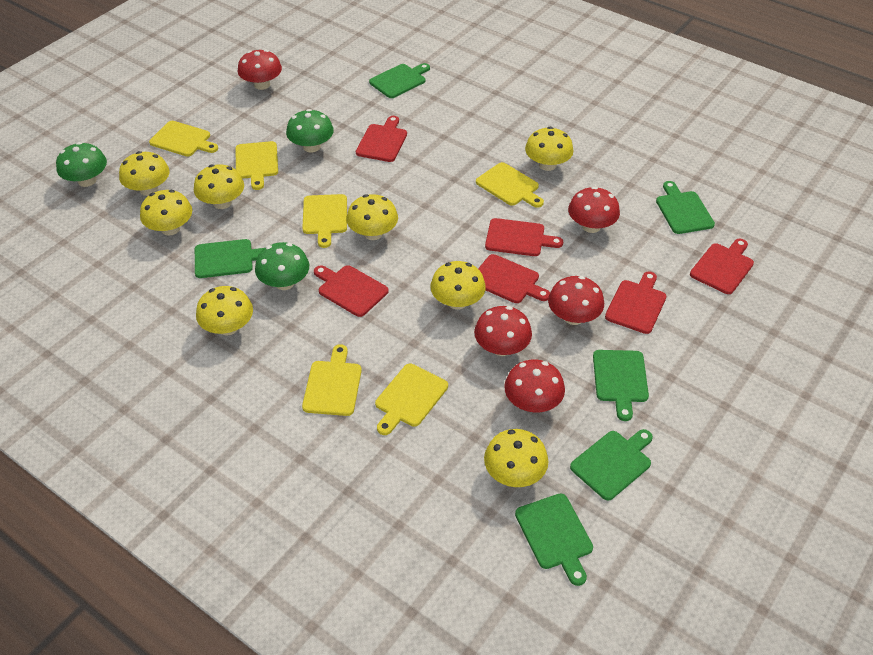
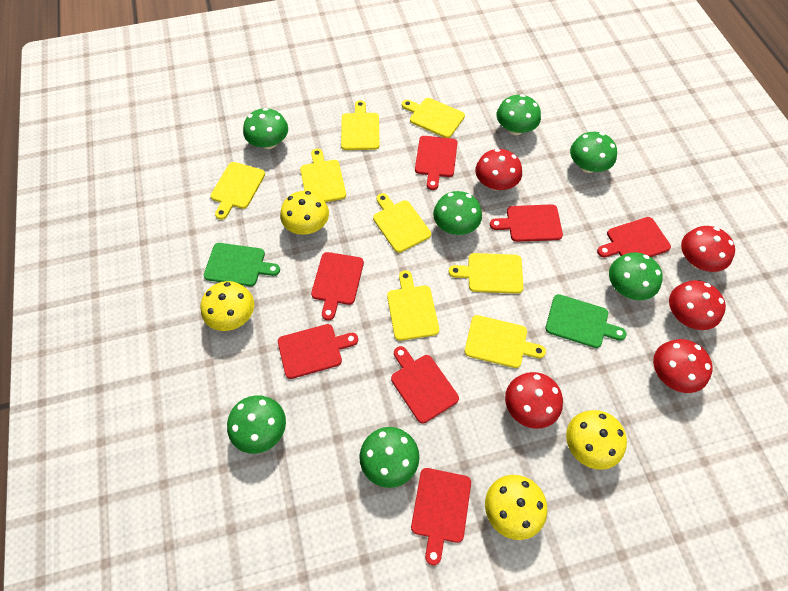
green cutting board: 6 -> 2
green mushroom: 3 -> 7
red cutting board: 6 -> 7
yellow cutting board: 6 -> 8
yellow mushroom: 8 -> 4

